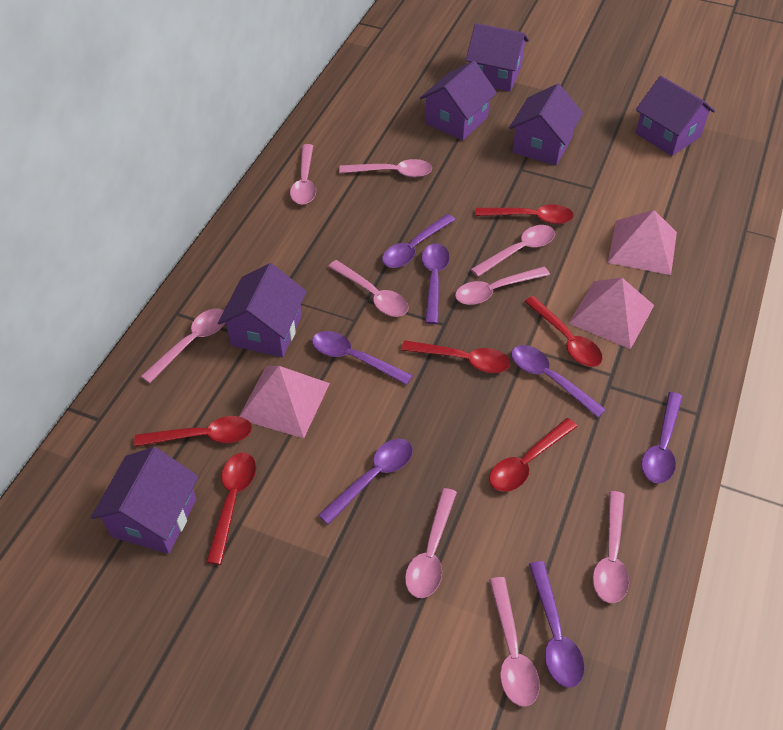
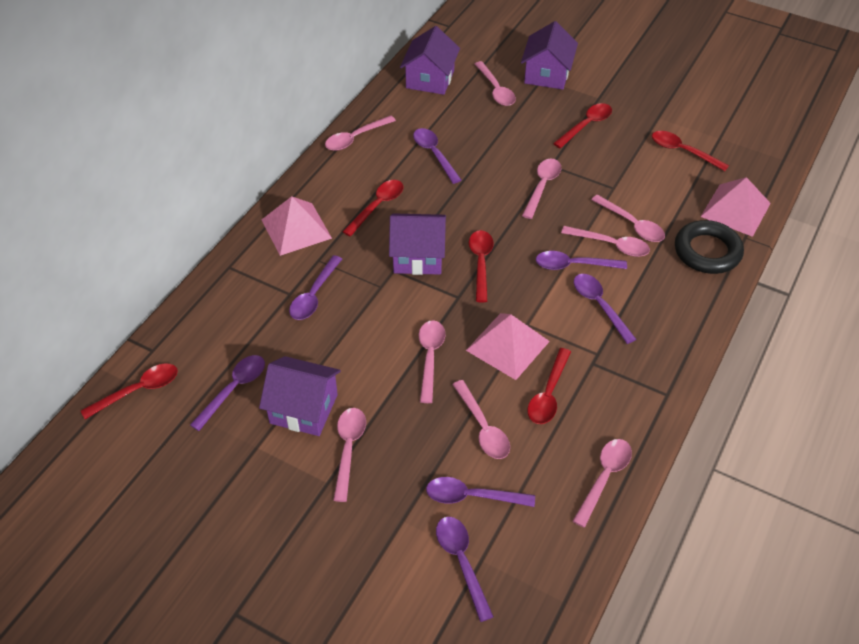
black ring: 0 -> 1
purple house: 6 -> 4

